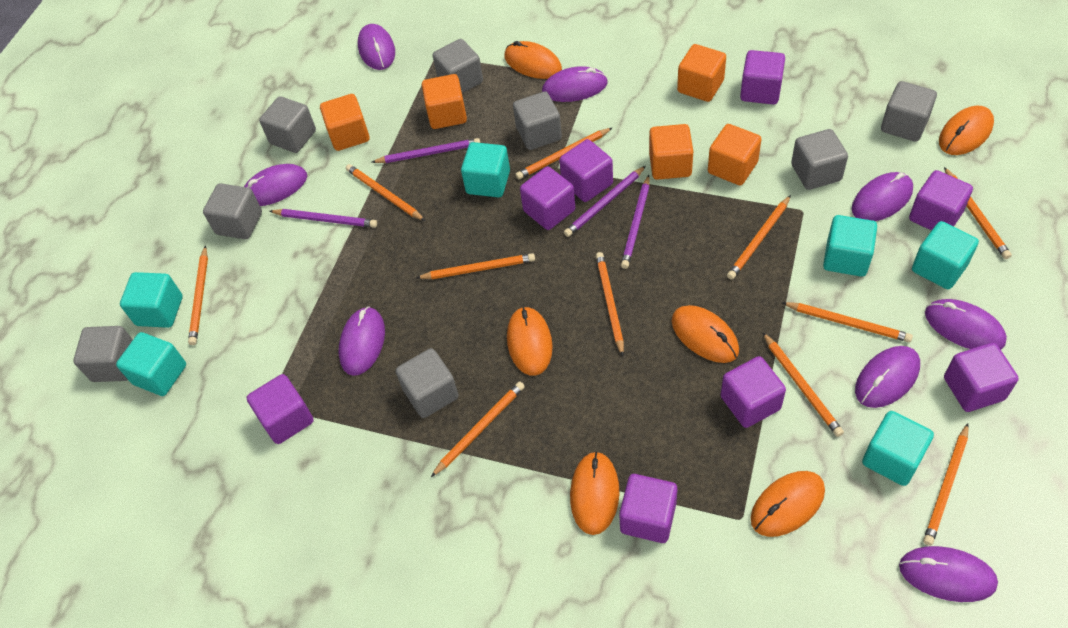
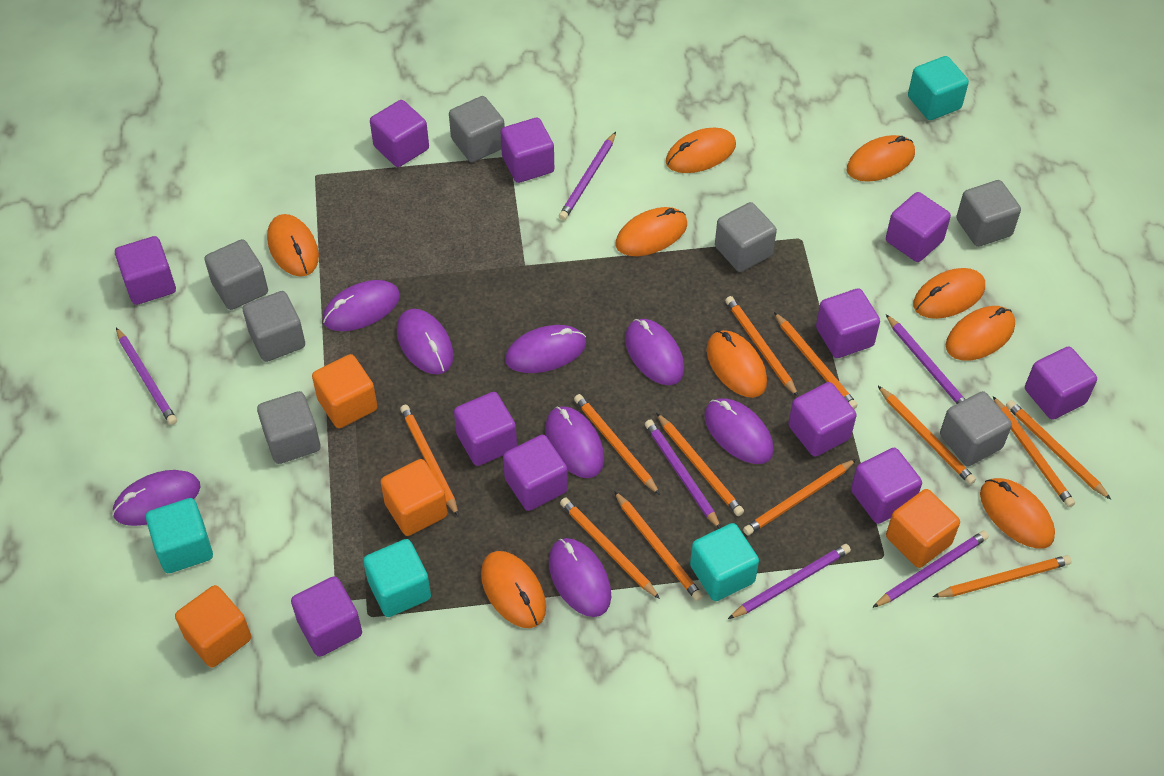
grey cube: 8 -> 7
orange cube: 5 -> 4
orange mouse: 6 -> 9
orange pencil: 11 -> 12
purple cube: 8 -> 11
purple pencil: 4 -> 6
turquoise cube: 6 -> 4

